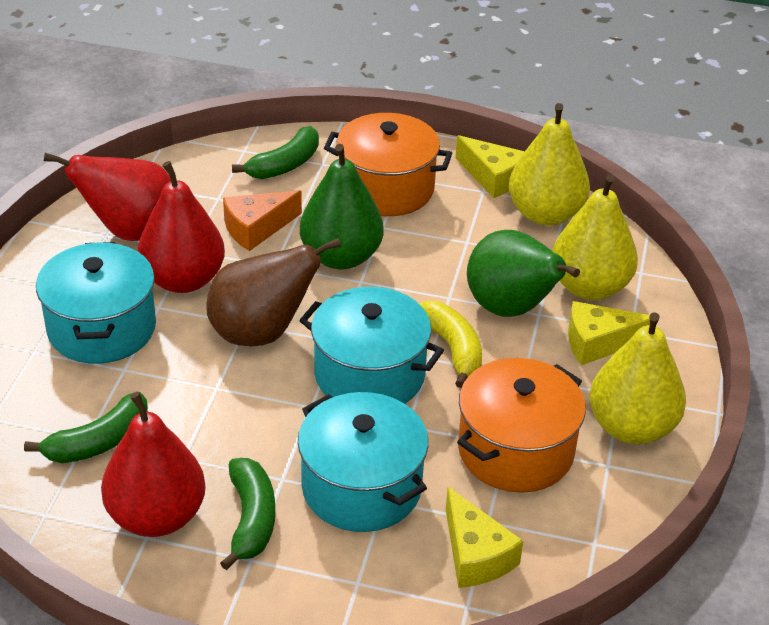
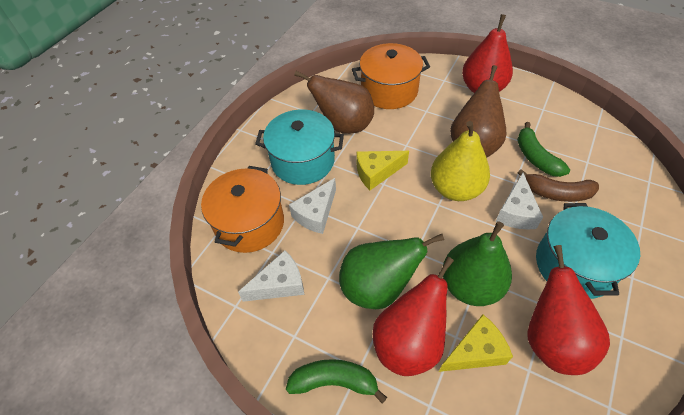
brown banana: 0 -> 1
brown pear: 1 -> 2
green banana: 3 -> 2
orange cheese: 1 -> 0
turquoise pot: 3 -> 2
white cheese: 0 -> 3
yellow banana: 1 -> 0
yellow cheese: 3 -> 2
yellow pear: 3 -> 1

